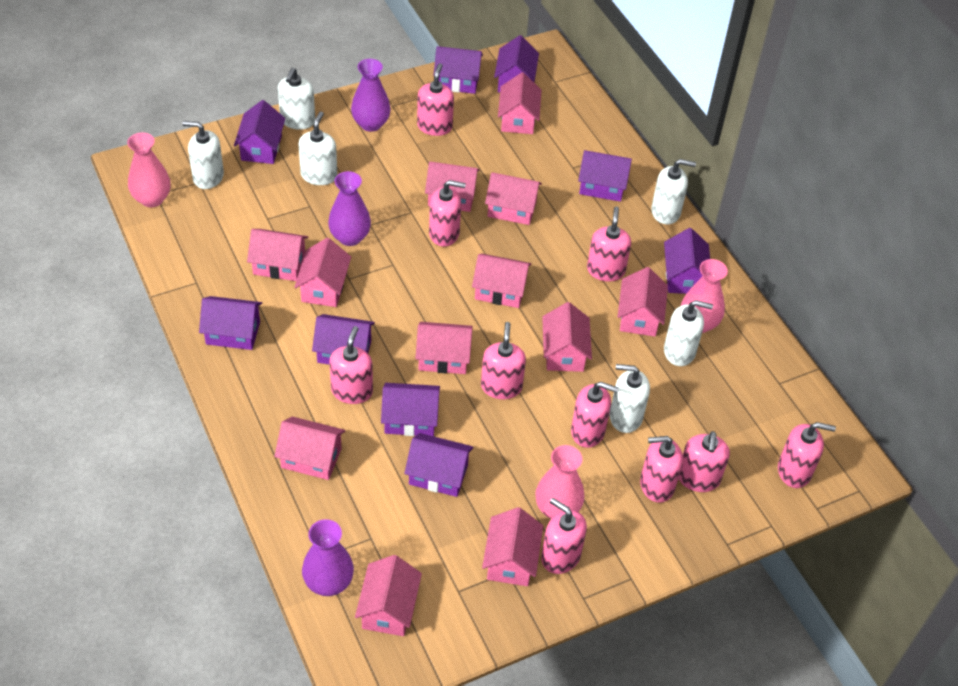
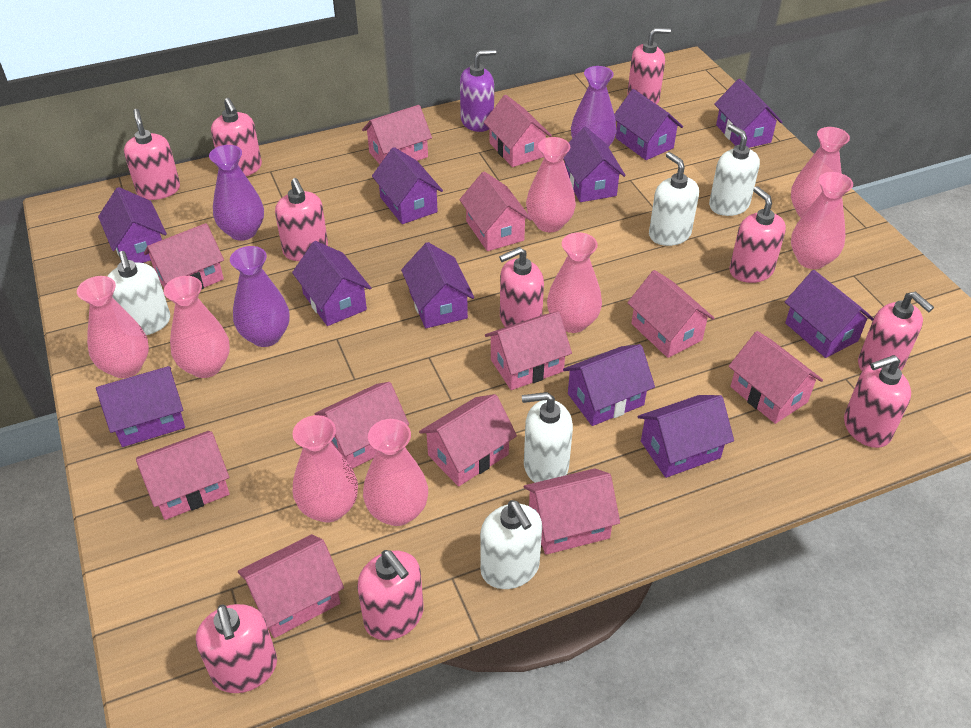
pink vase: 3 -> 8
purple house: 9 -> 11
purple soap dispenser: 0 -> 1
white soap dispenser: 6 -> 5

